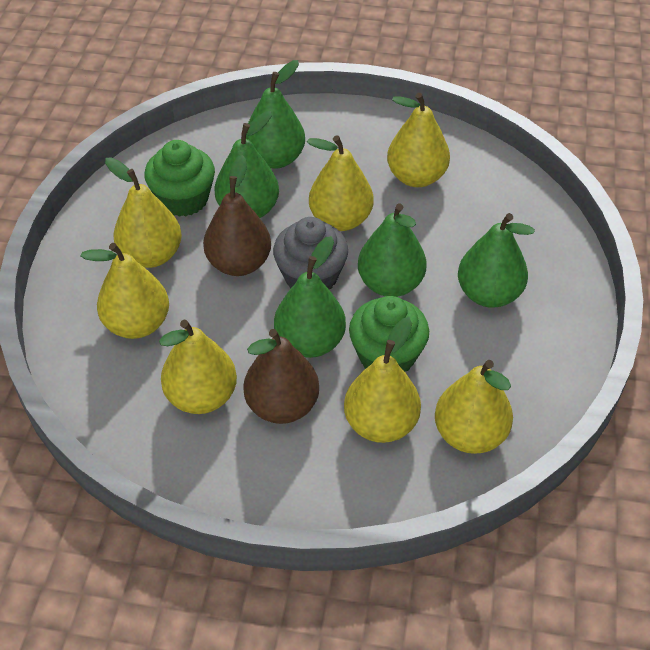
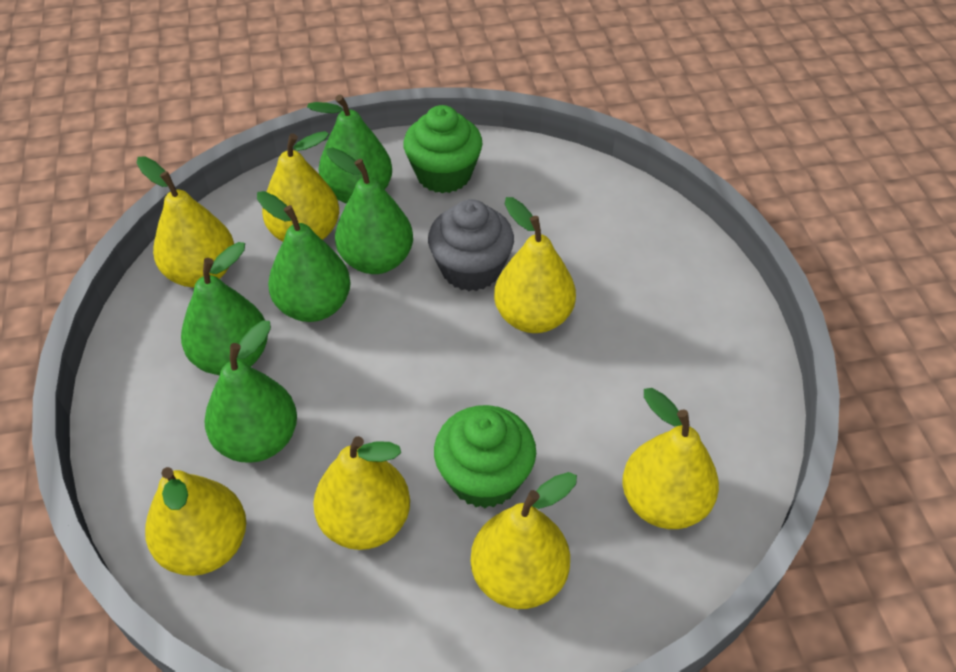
brown pear: 2 -> 0

